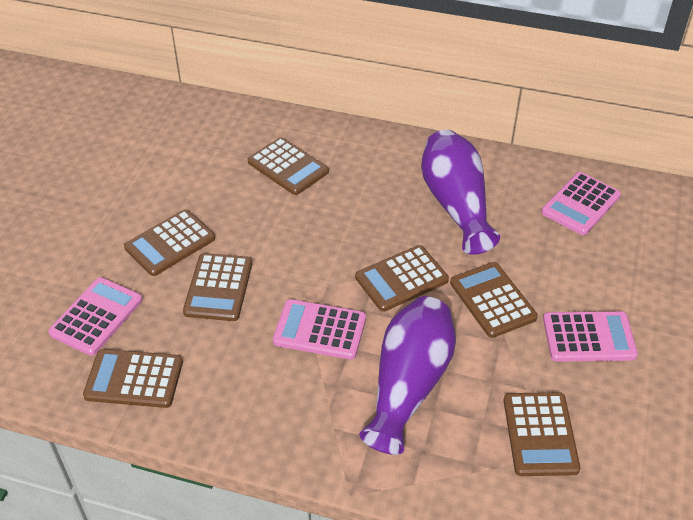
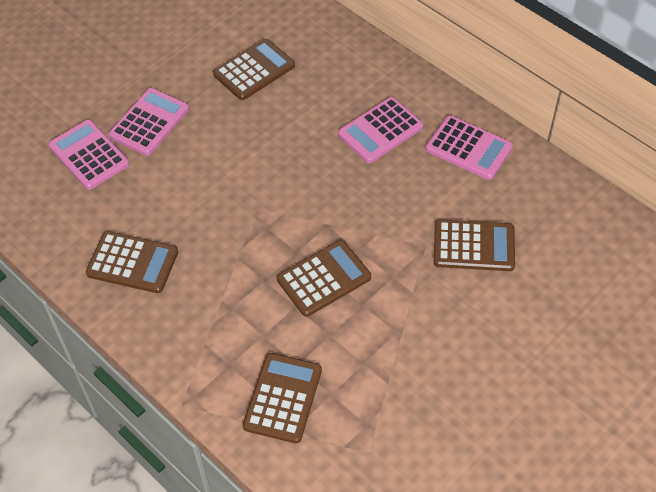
brown calculator: 7 -> 5
purple vase: 2 -> 0

